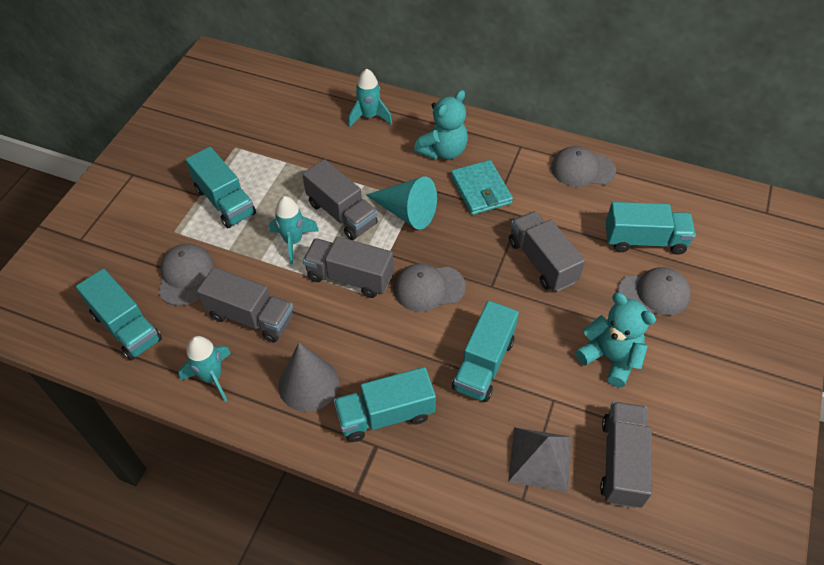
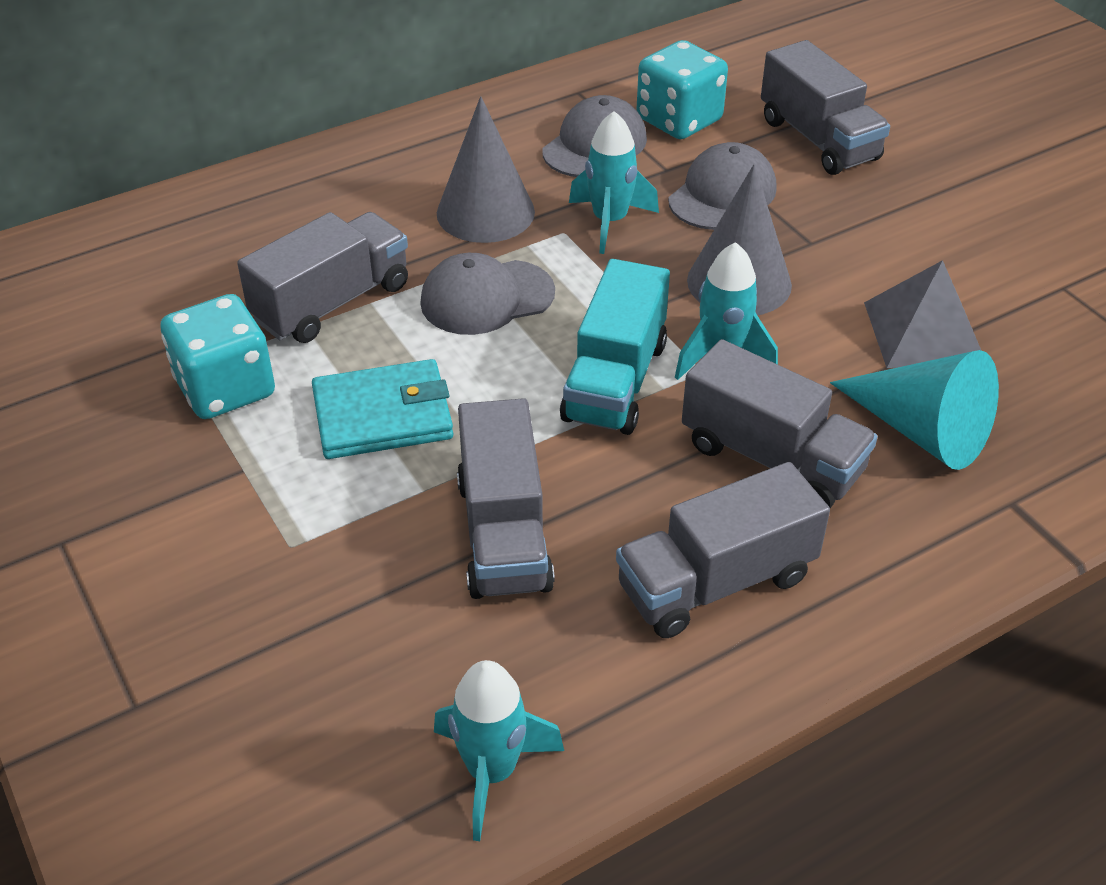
grey cap: 4 -> 3
grey cone: 1 -> 2
turquoise dice: 0 -> 2
turquoise teddy bear: 2 -> 0
turquoise truck: 5 -> 1

